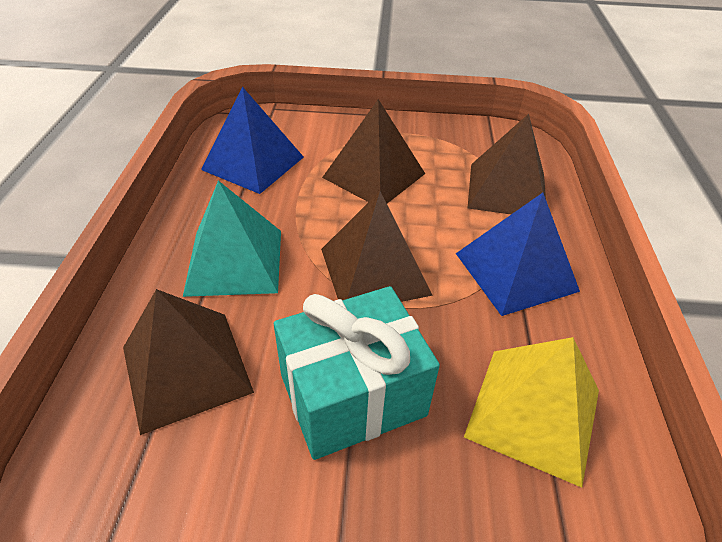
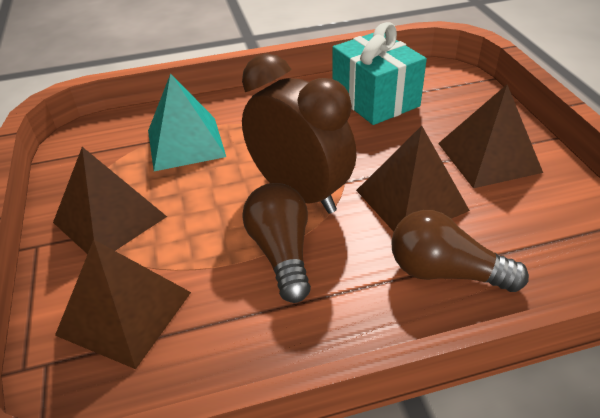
blue pyramid: 2 -> 0
brown clock: 0 -> 1
brown light bulb: 0 -> 2
yellow pyramid: 1 -> 0

